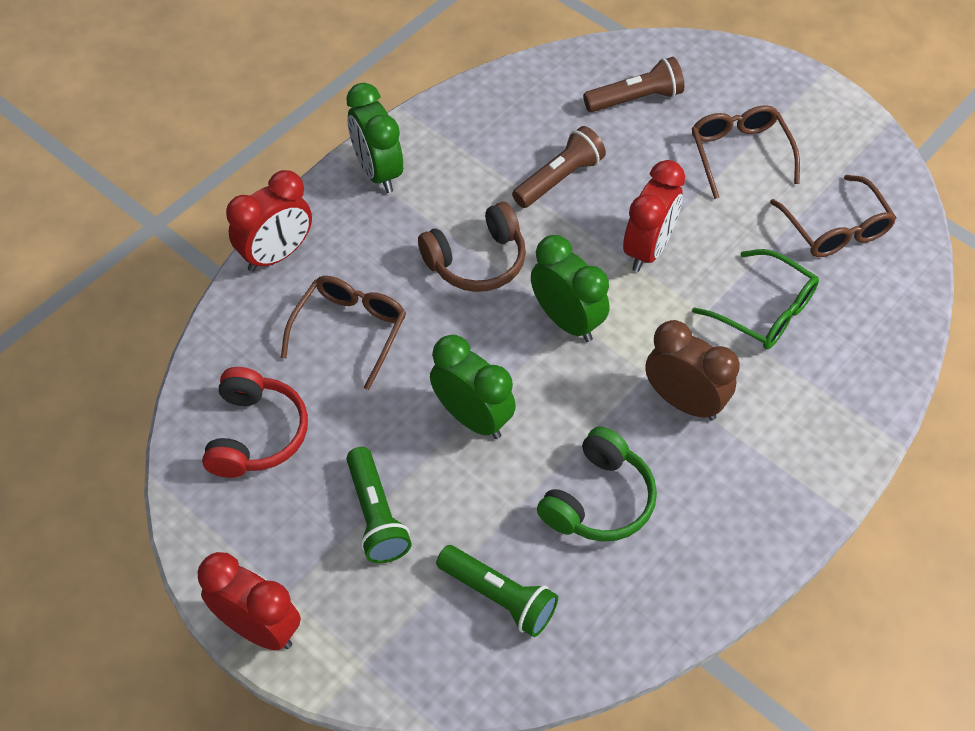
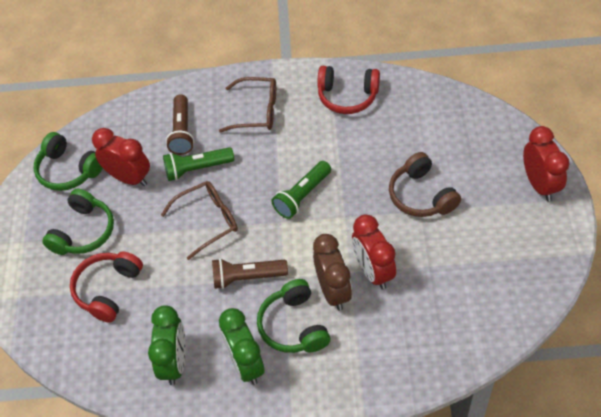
brown glasses: 3 -> 2
green clock: 3 -> 2
green glasses: 1 -> 0
green headphones: 1 -> 3
red headphones: 1 -> 2

